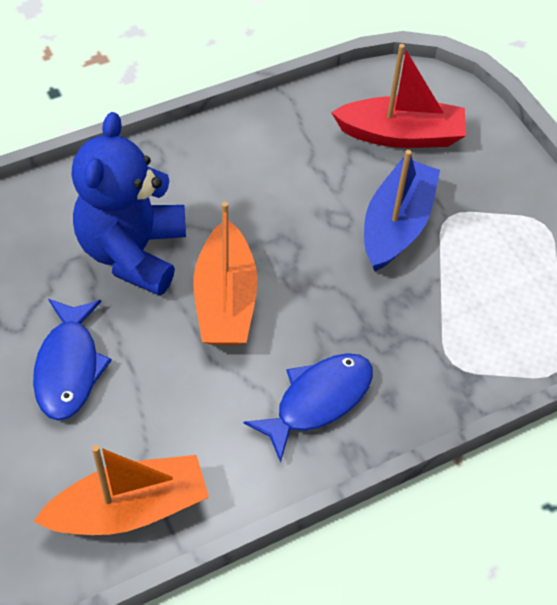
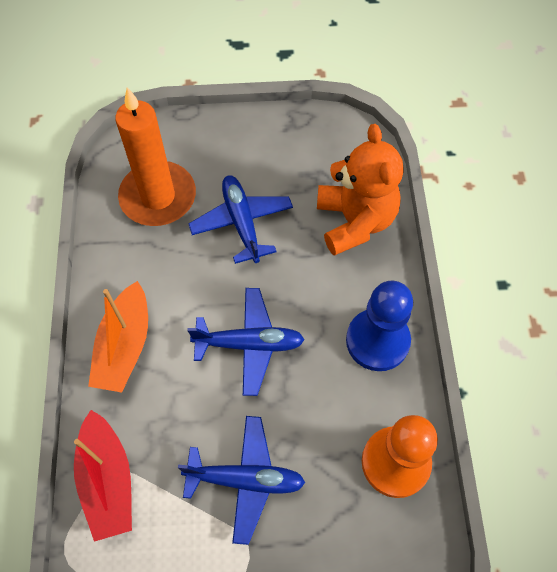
blue boat: 1 -> 0
blue fish: 2 -> 0
blue pawn: 0 -> 1
blue plane: 0 -> 3
blue teddy bear: 1 -> 0
orange boat: 2 -> 1
orange candle: 0 -> 1
orange pawn: 0 -> 1
orange teddy bear: 0 -> 1

